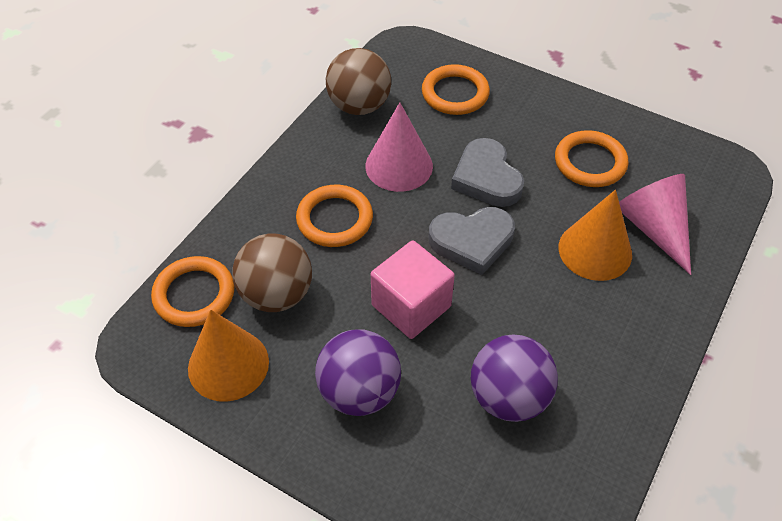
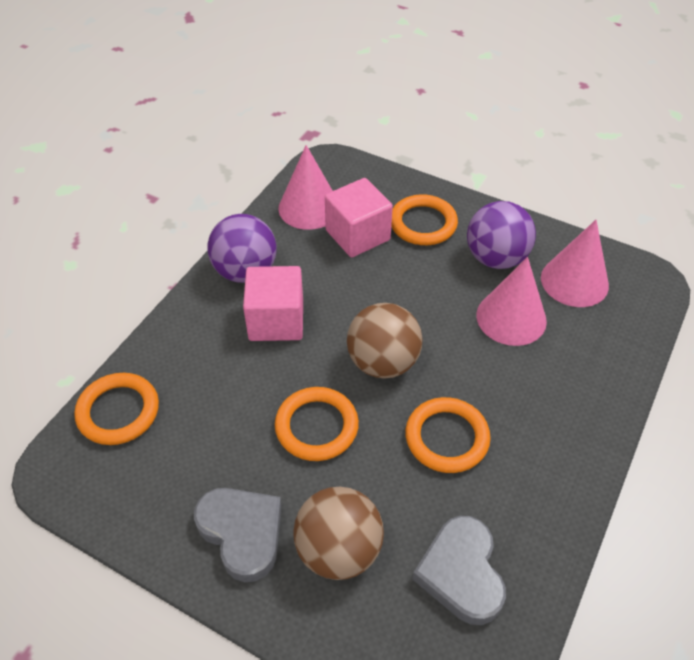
orange cone: 2 -> 0
pink cone: 2 -> 3
pink cube: 1 -> 2

